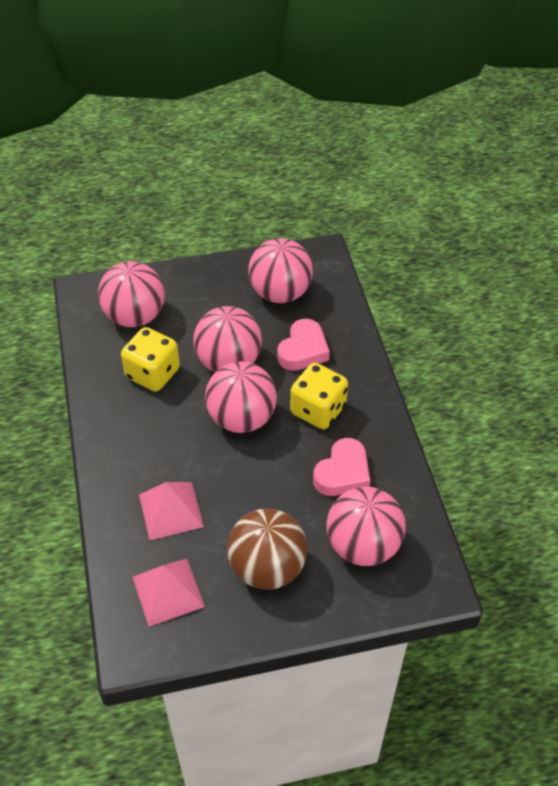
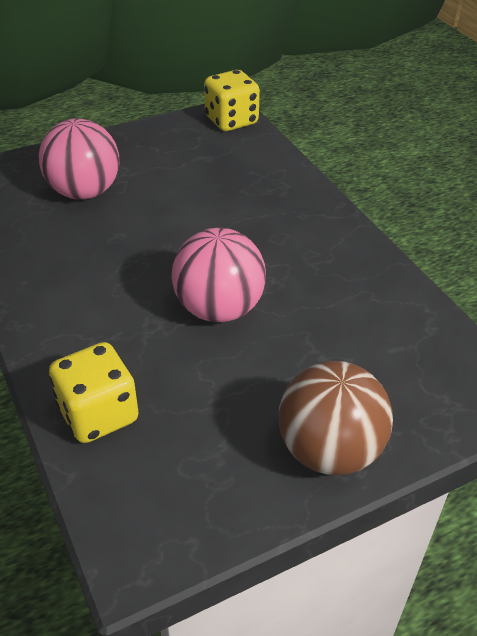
pink ball: 5 -> 2
pink heart: 2 -> 0
pink pyramid: 2 -> 0

